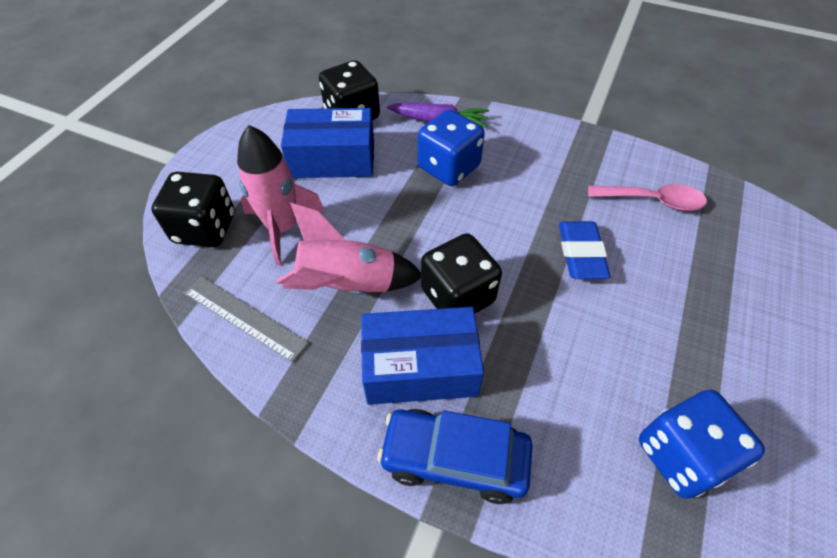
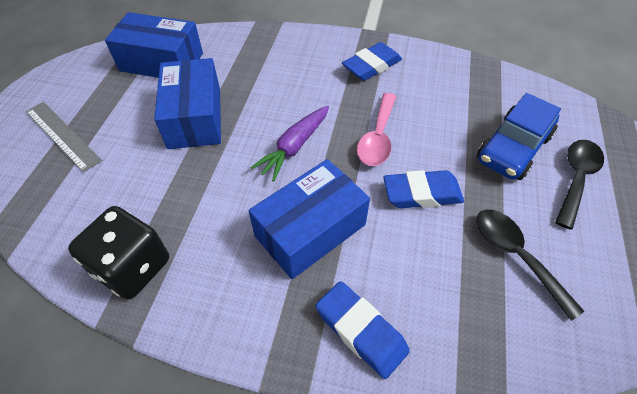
black dice: 3 -> 1
black spoon: 0 -> 2
blue box: 2 -> 3
blue dice: 2 -> 0
blue eraser: 1 -> 3
pink rocket: 2 -> 0

